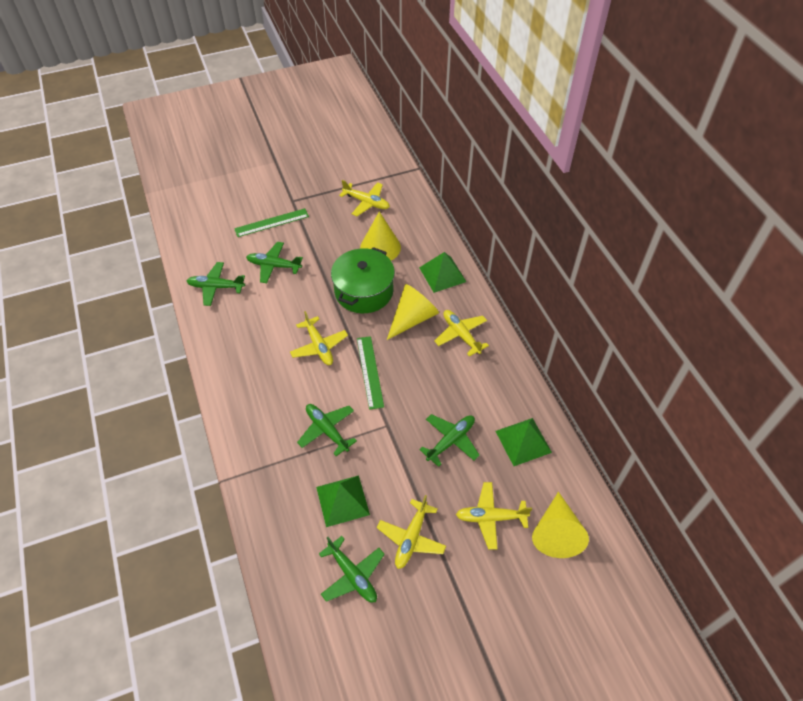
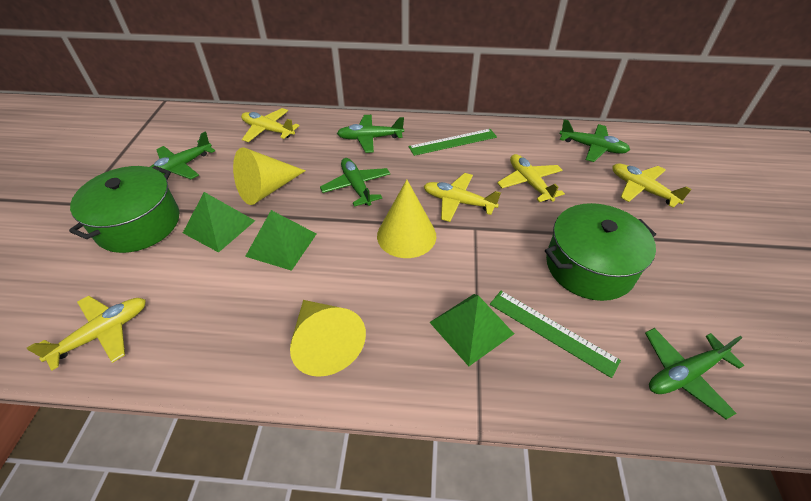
green pot: 1 -> 2

